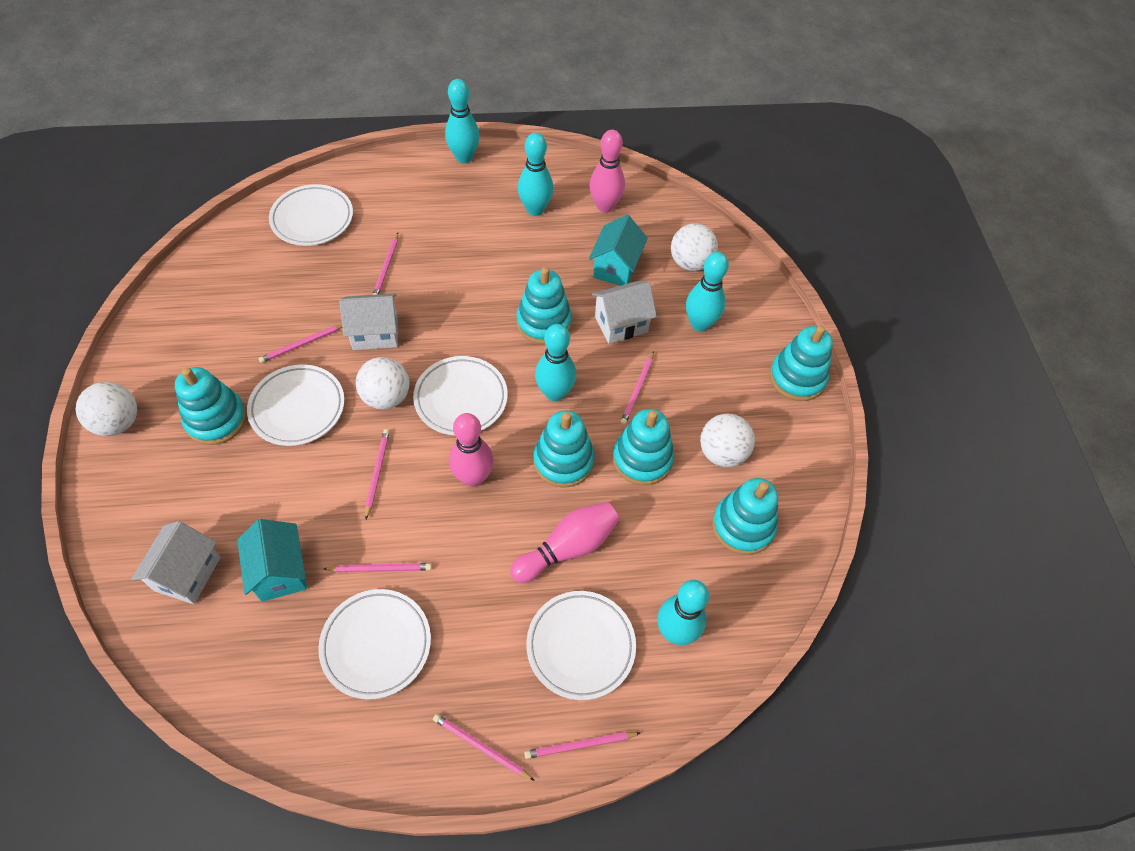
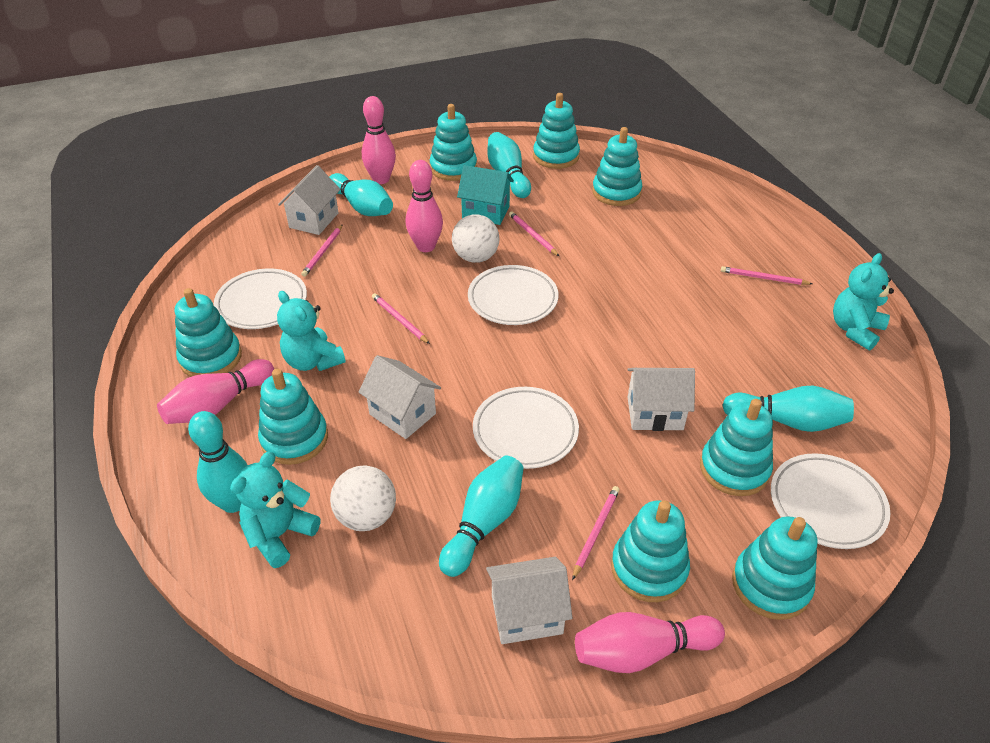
pink bowling pin: 3 -> 4
pink pencil: 7 -> 5
turquoise house: 2 -> 1
turquoise stacking toy: 6 -> 8
turquoise teddy bear: 0 -> 3
white ball: 4 -> 2
white house: 3 -> 4
white plate: 5 -> 4

